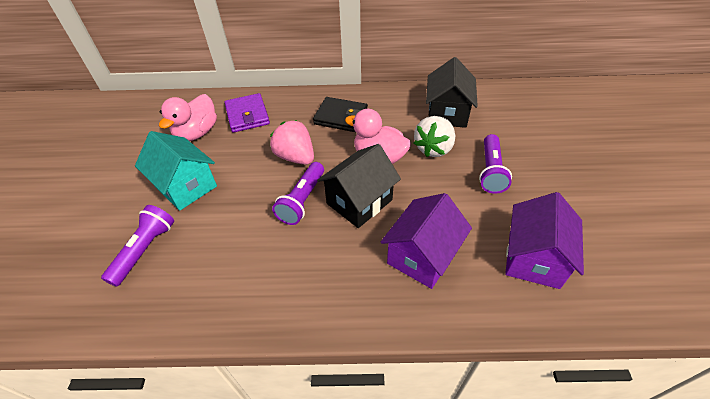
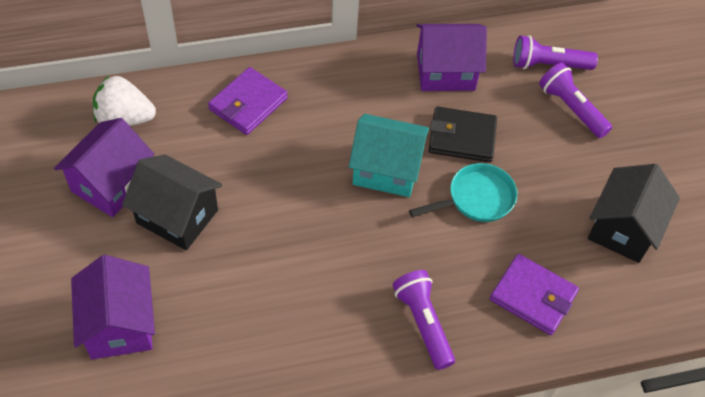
pink duck: 2 -> 0
pink strawberry: 1 -> 0
purple house: 2 -> 3
purple wallet: 1 -> 2
turquoise pan: 0 -> 1

